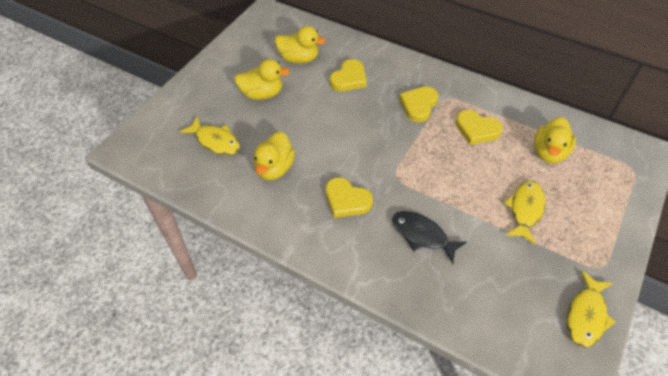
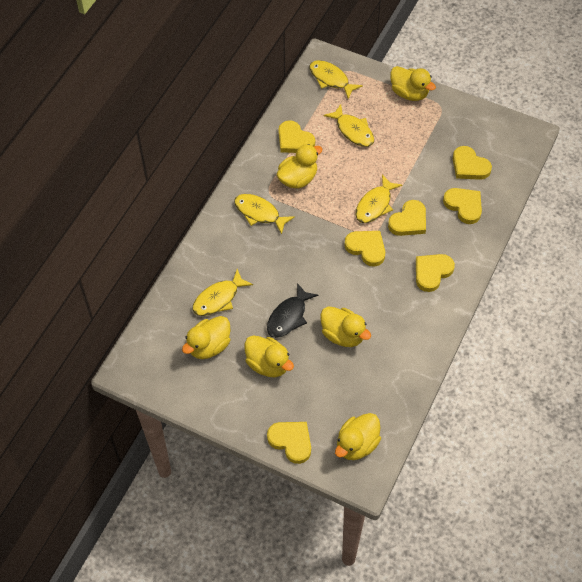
yellow duck: 4 -> 6
yellow fish: 3 -> 5
yellow heart: 4 -> 7

